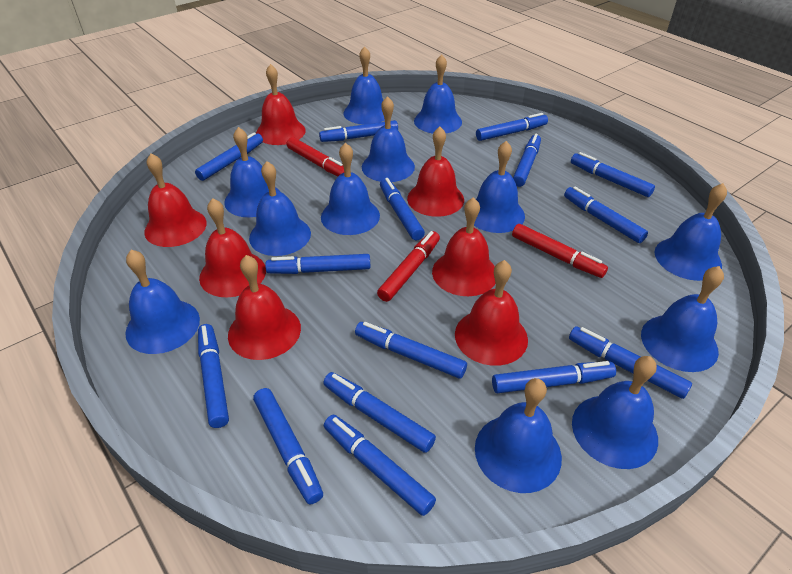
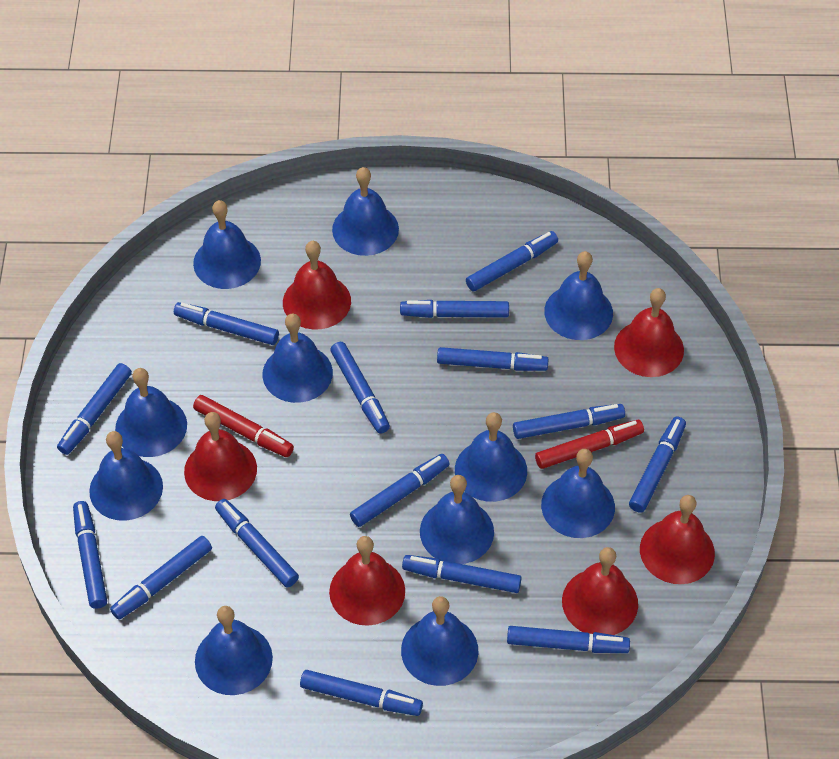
blue bell: 12 -> 11
red bell: 7 -> 6
red marker: 3 -> 2

